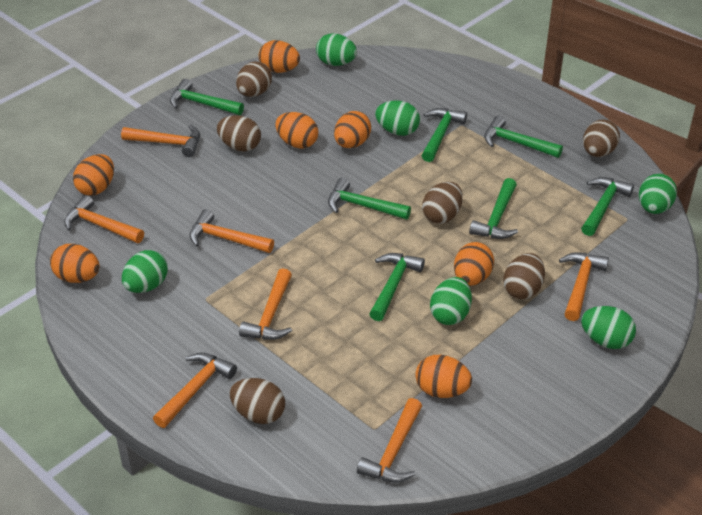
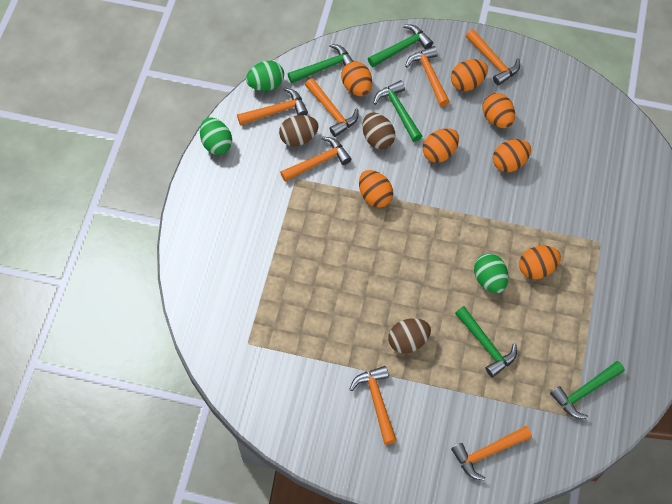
brown egg: 6 -> 3
green egg: 6 -> 3
green hammer: 7 -> 5

